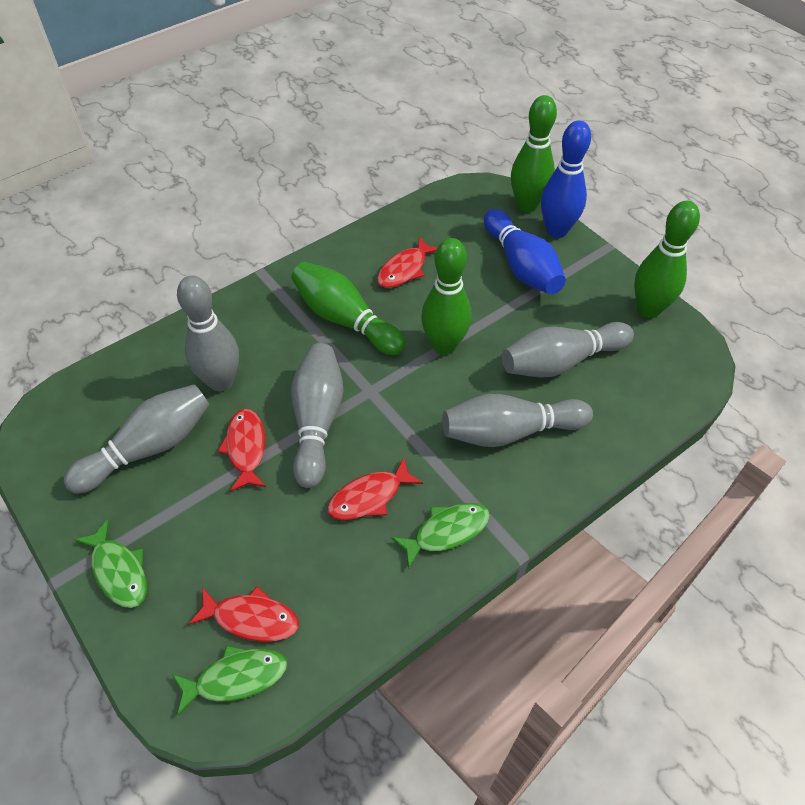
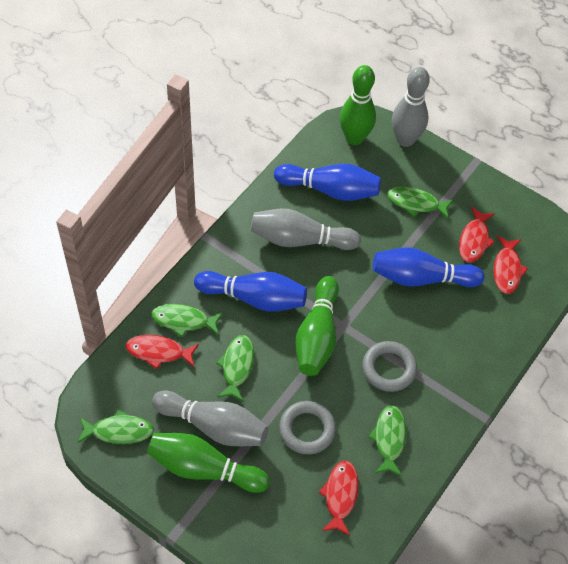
blue bowling pin: 2 -> 3
green bowling pin: 4 -> 3
green fish: 3 -> 5
grey bowling pin: 5 -> 3
grey ring: 0 -> 2

